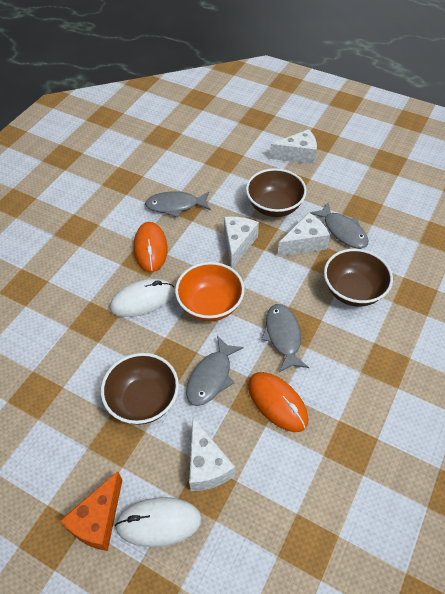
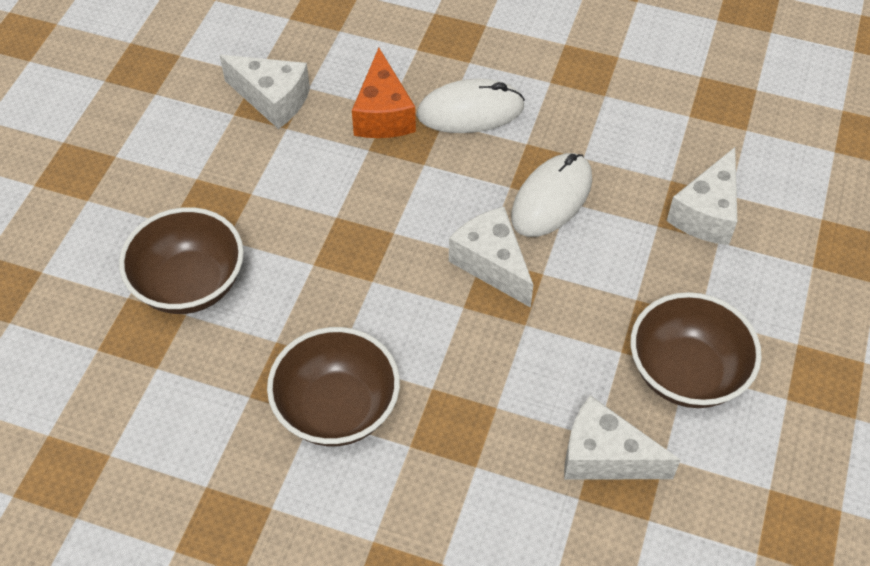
grey fish: 4 -> 0
orange bowl: 1 -> 0
orange mouse: 2 -> 0

